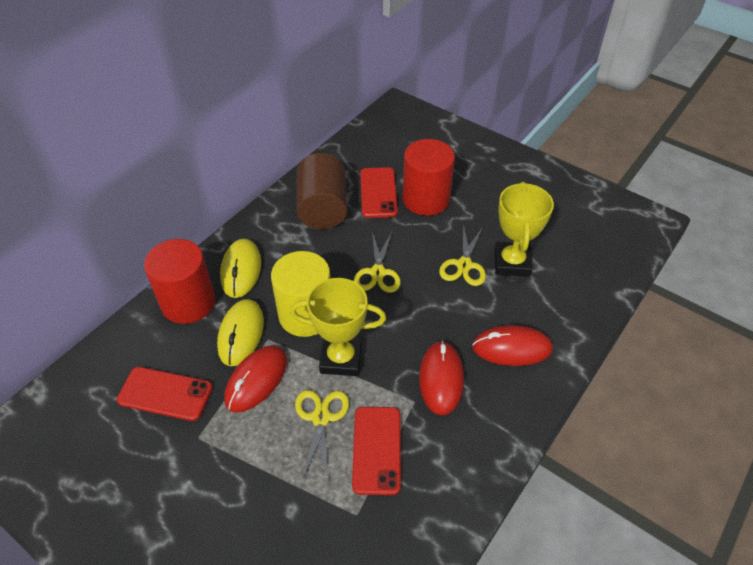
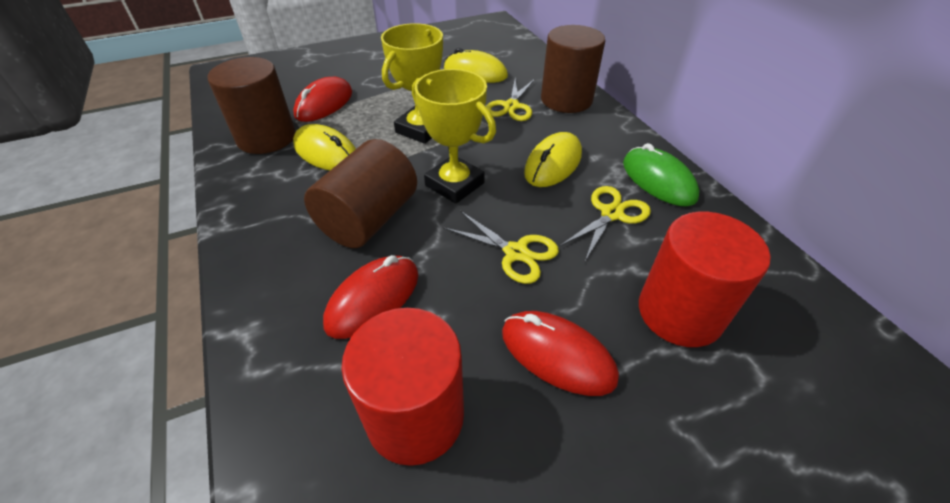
brown cylinder: 1 -> 3
green mouse: 0 -> 1
red phone: 3 -> 0
yellow cylinder: 1 -> 0
yellow mouse: 2 -> 3

